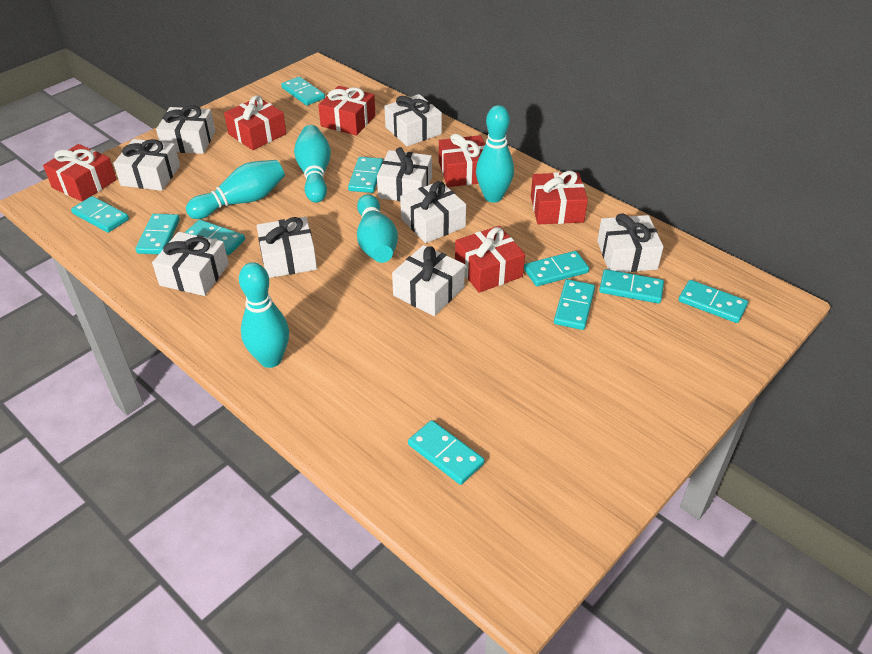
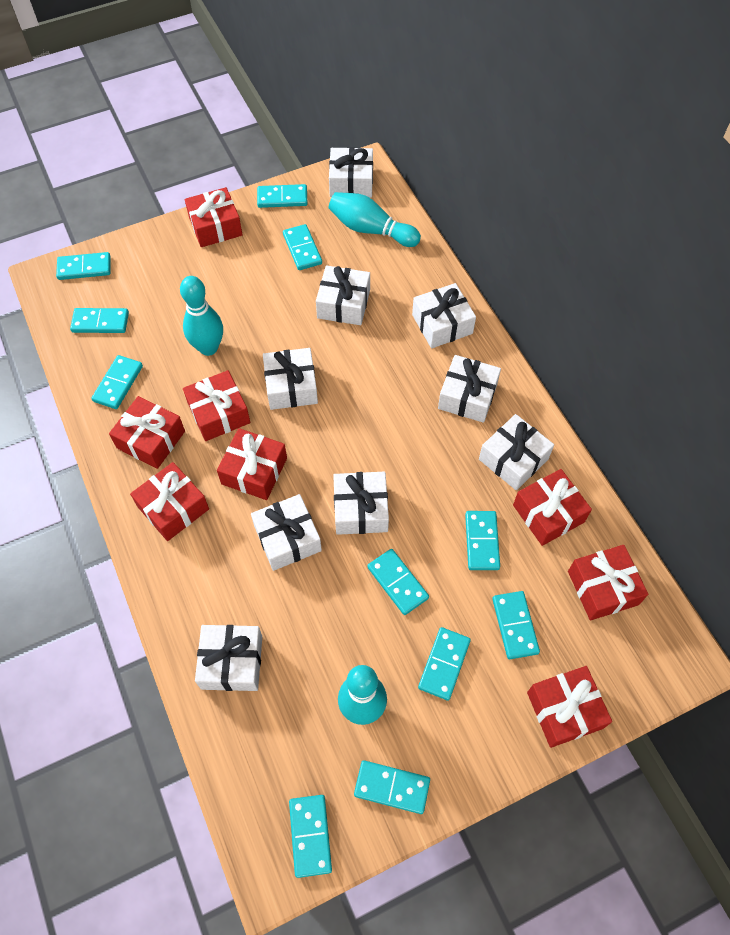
red gift: 6 -> 8
turquoise bowling pin: 5 -> 3
turquoise domino: 10 -> 11

